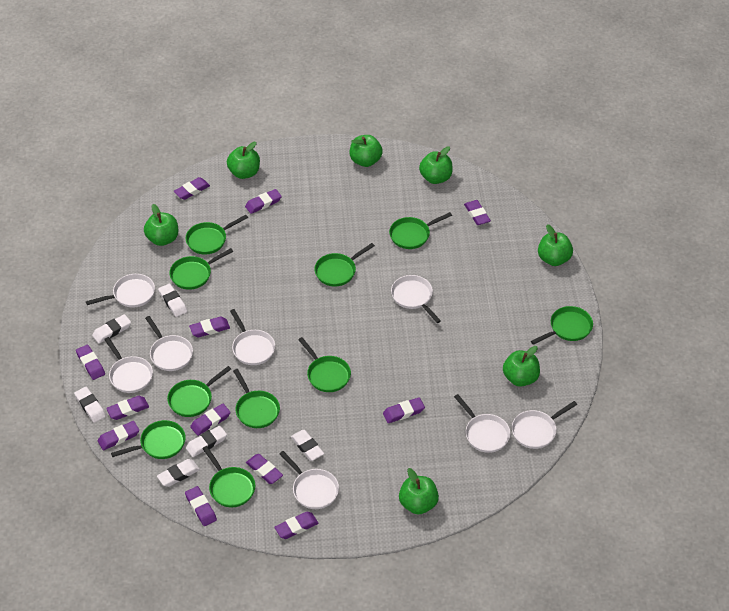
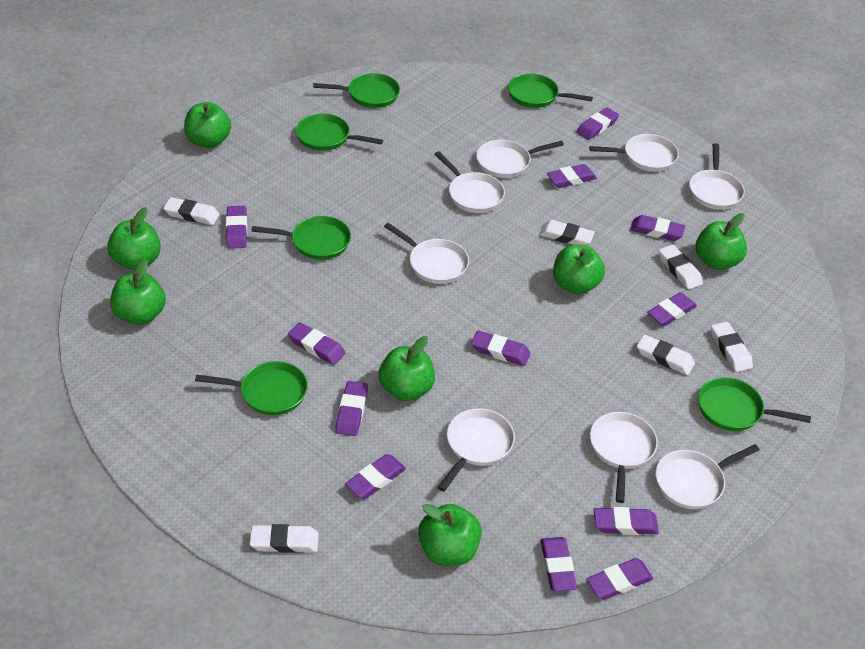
green pan: 10 -> 6

